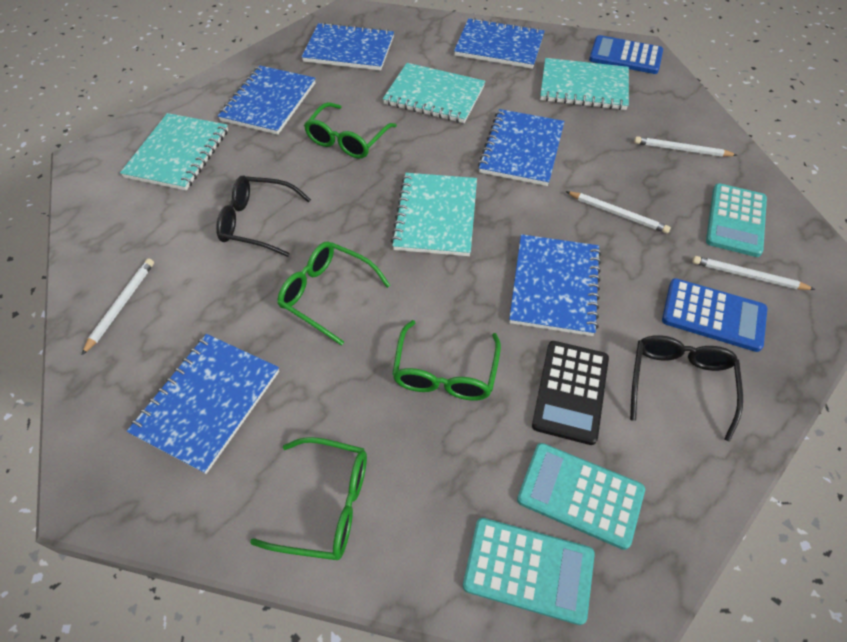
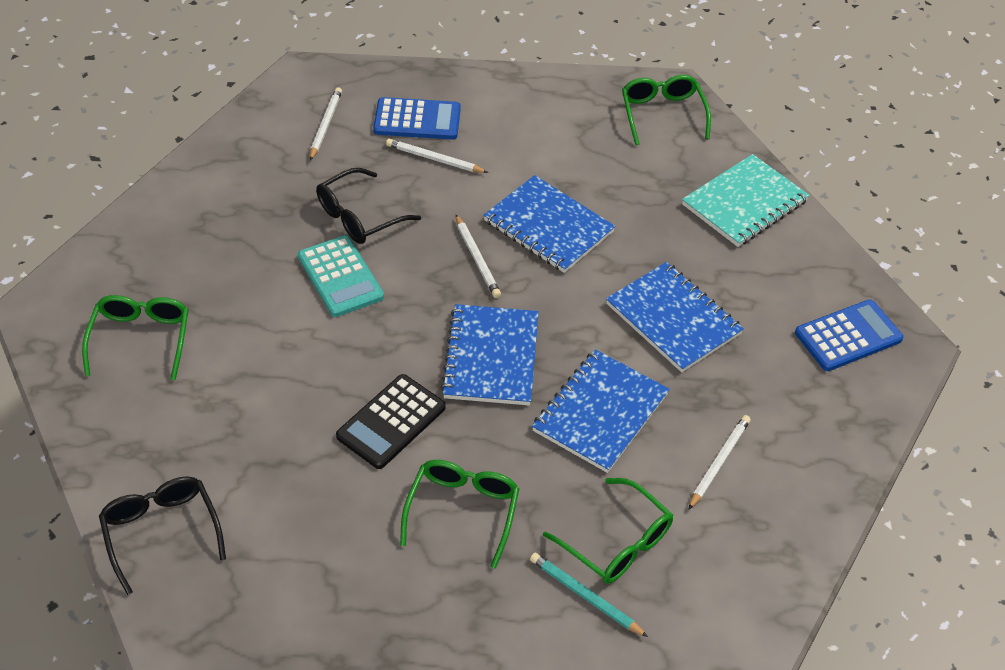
blue notebook: 6 -> 4
turquoise calculator: 3 -> 1
turquoise notebook: 4 -> 1
turquoise pencil: 0 -> 1

